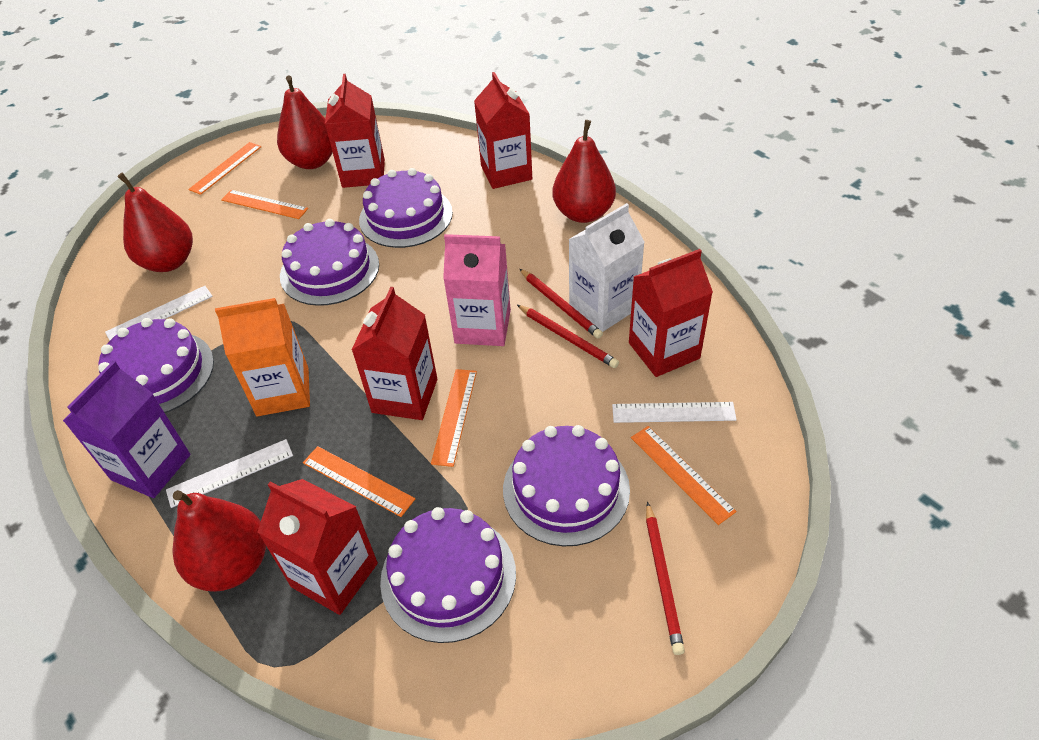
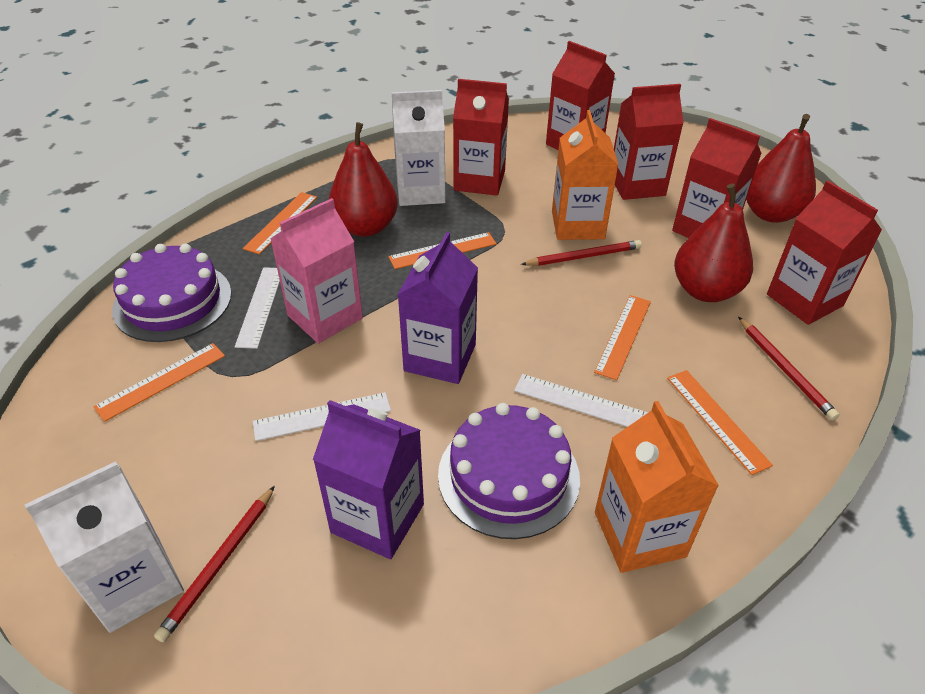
orange carton: 1 -> 2
purple cake: 5 -> 2
purple carton: 1 -> 2
red pear: 4 -> 3
white carton: 1 -> 2

